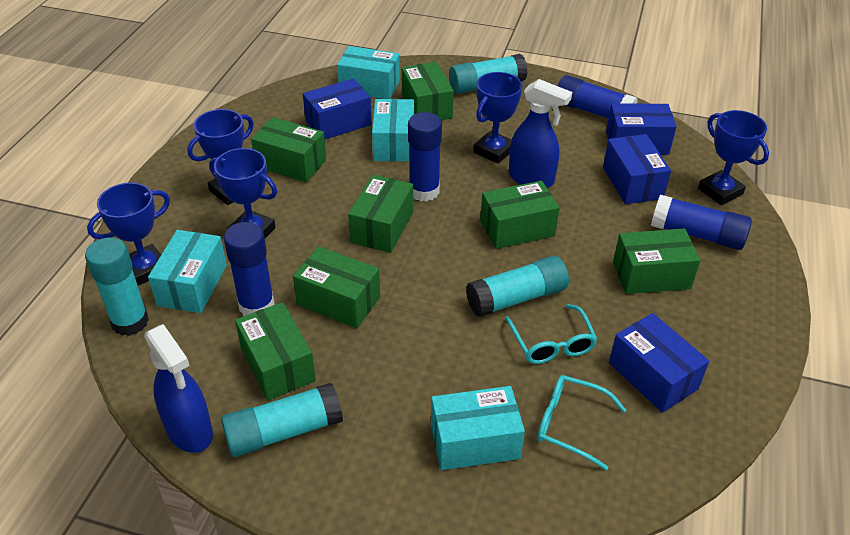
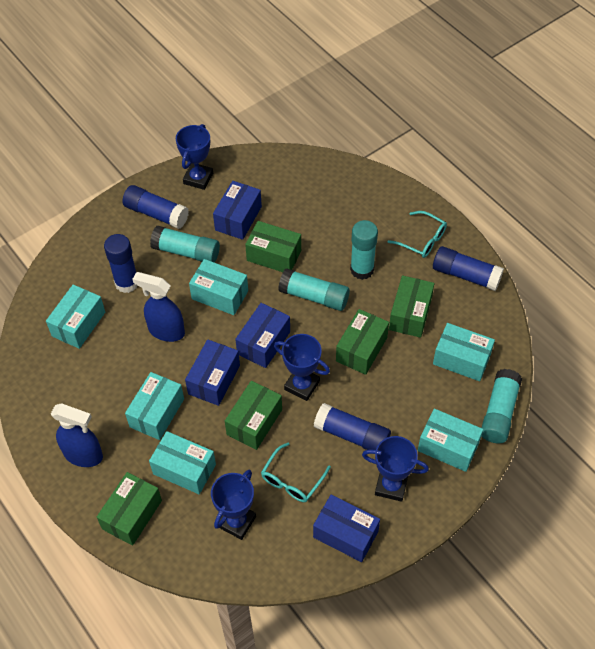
blue trophy: 5 -> 4
green box: 7 -> 5
turquoise box: 4 -> 6

